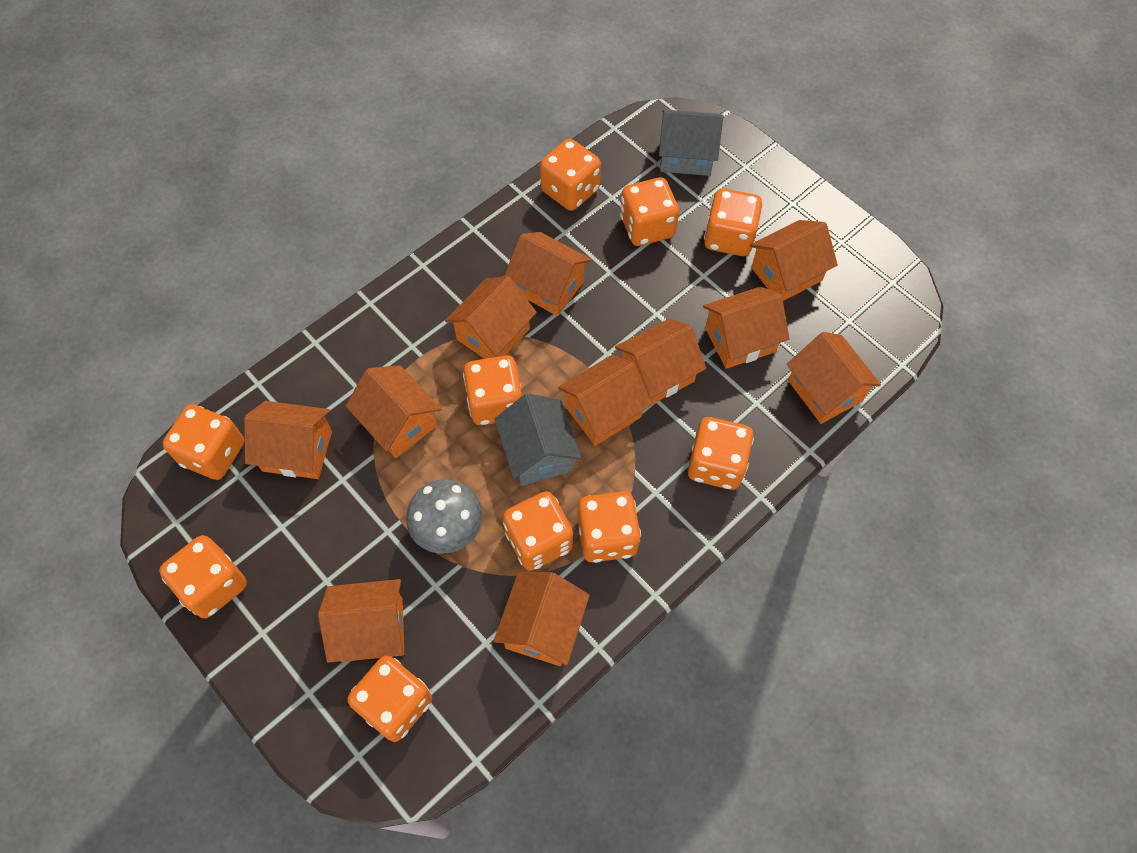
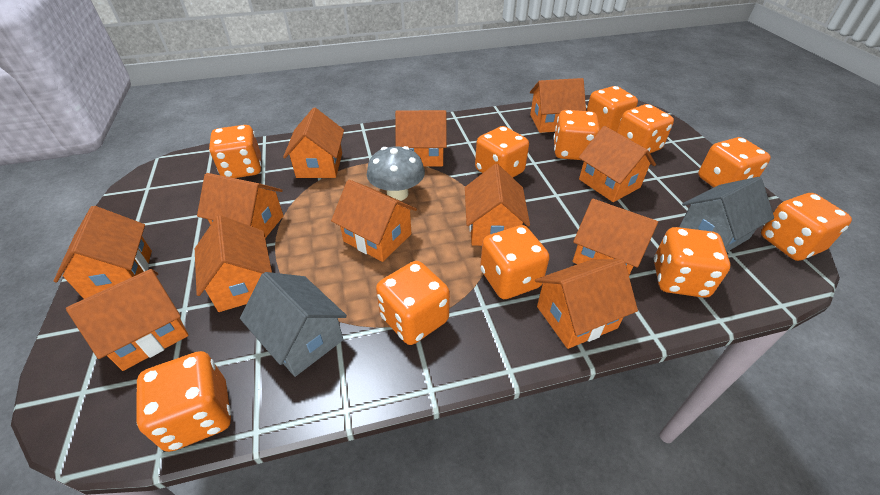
orange dice: 10 -> 11
orange house: 11 -> 12

